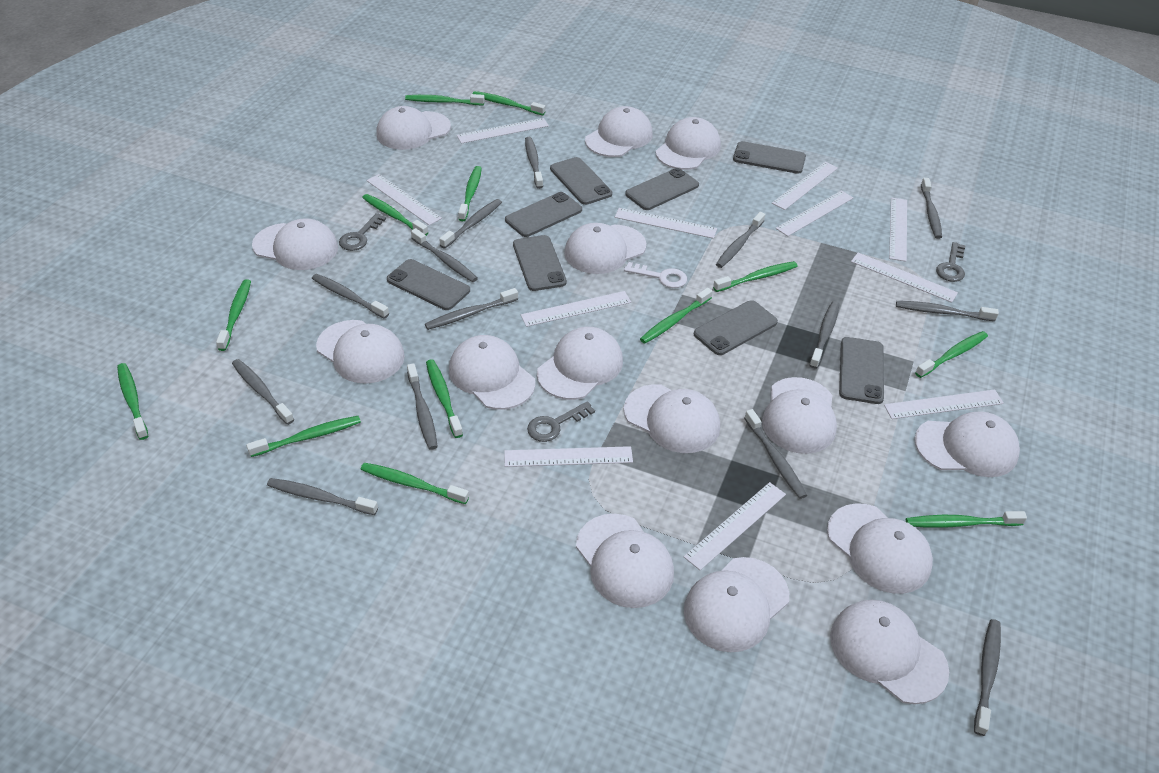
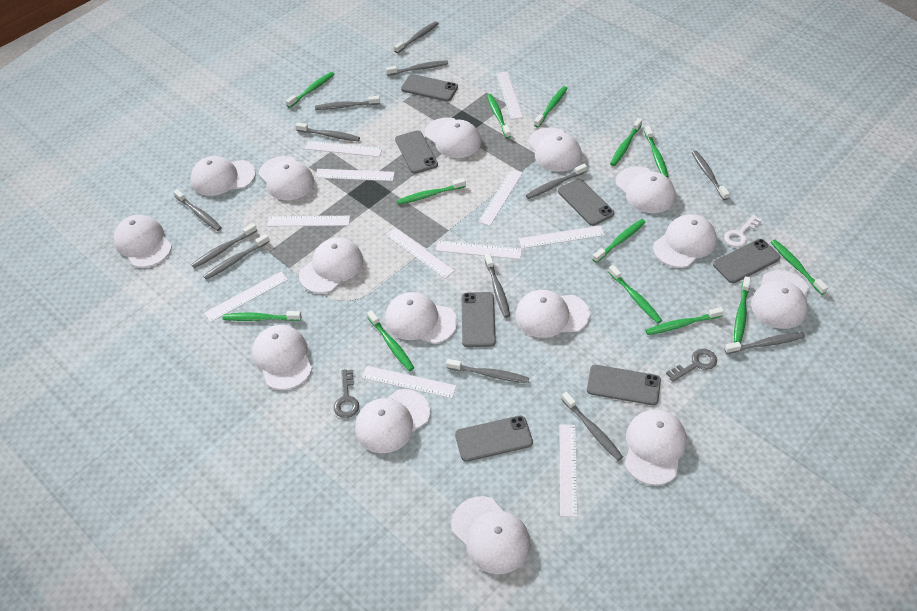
grey key: 3 -> 2
grey phone: 8 -> 7
grey toothbrush: 14 -> 13

